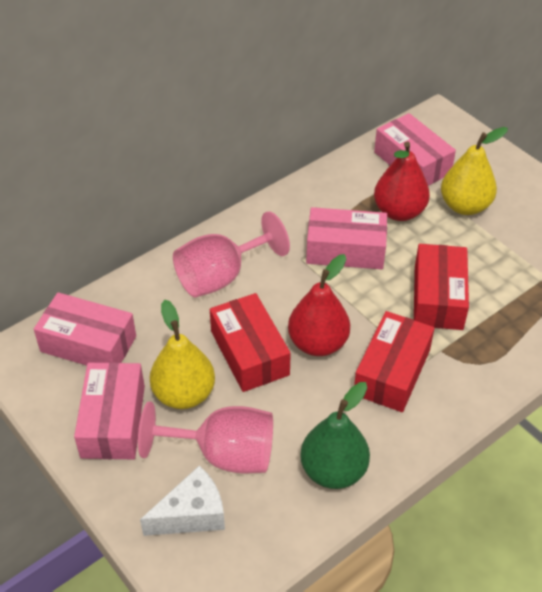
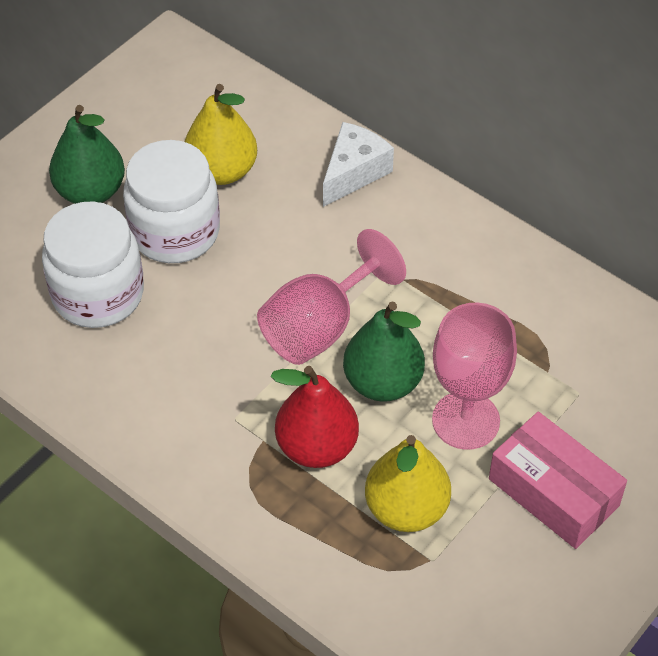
green pear: 1 -> 2
pink box: 4 -> 1
red box: 3 -> 0
red pear: 2 -> 1
white jar: 0 -> 2

